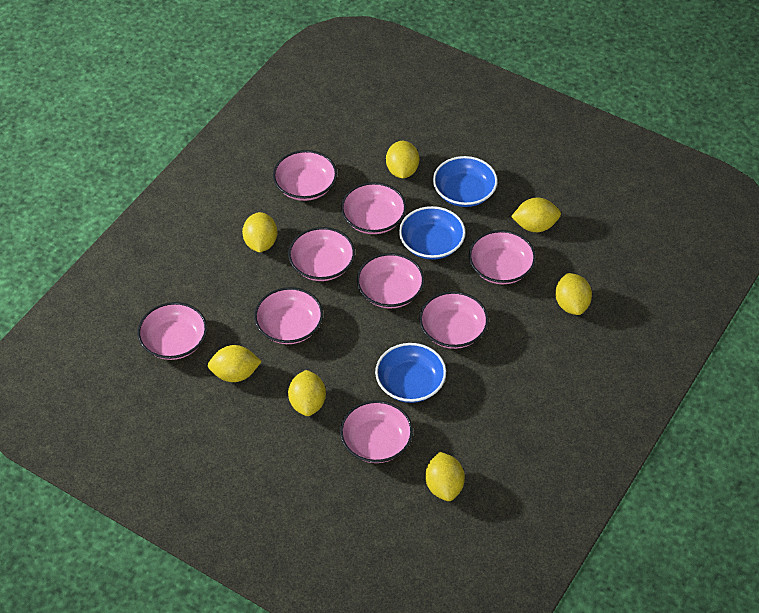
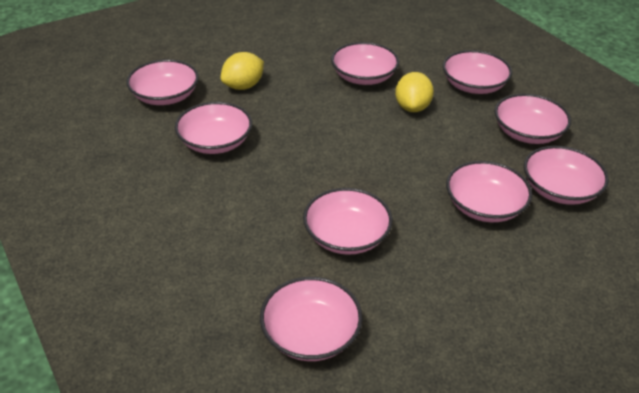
blue bowl: 3 -> 0
yellow lemon: 7 -> 2

